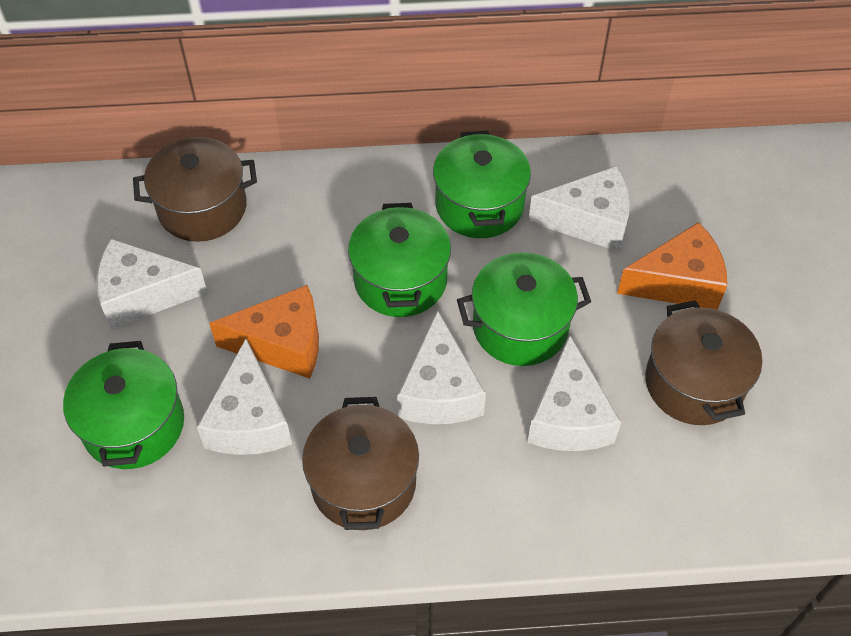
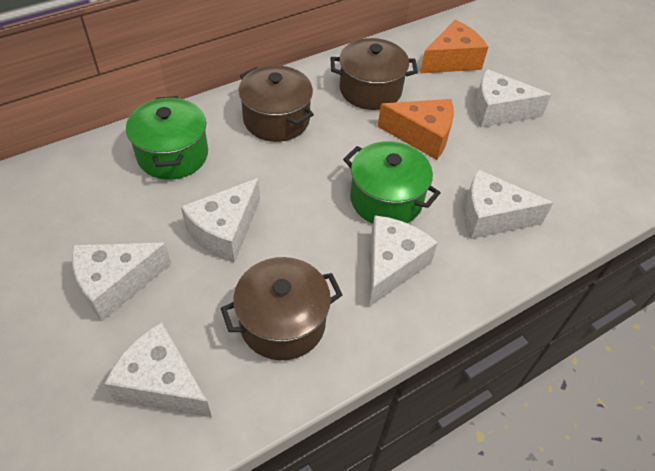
green pot: 4 -> 2
white cheese: 5 -> 6

